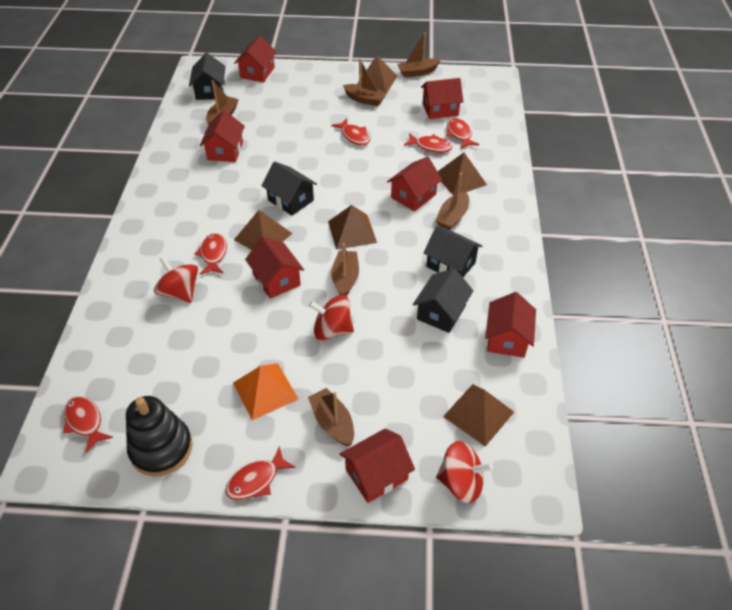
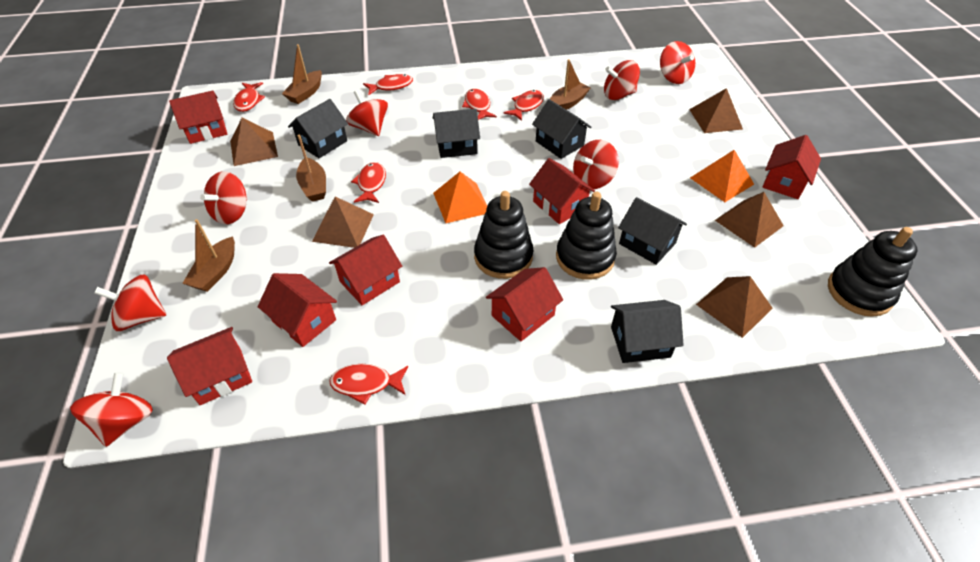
black house: 4 -> 5
black stacking toy: 1 -> 3
brown boat: 6 -> 4
orange pyramid: 1 -> 2
red spinning top: 3 -> 7

